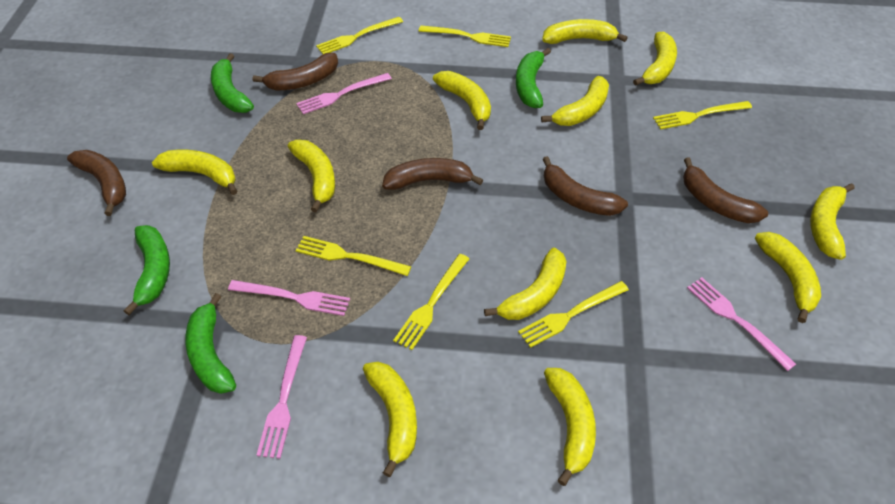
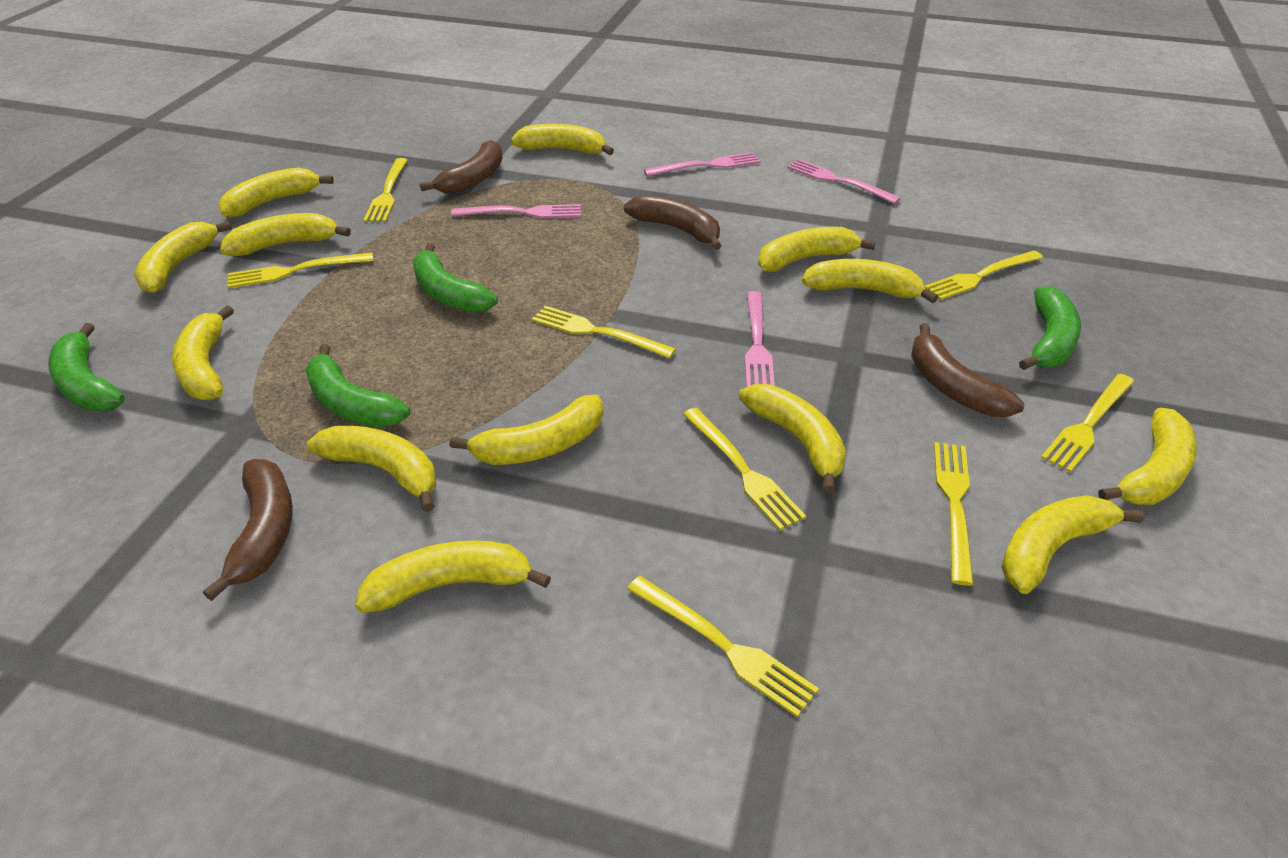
brown banana: 5 -> 4
yellow banana: 11 -> 13
yellow fork: 6 -> 8

